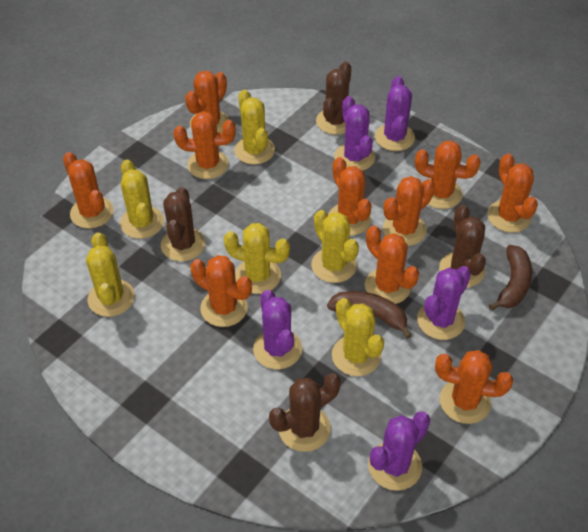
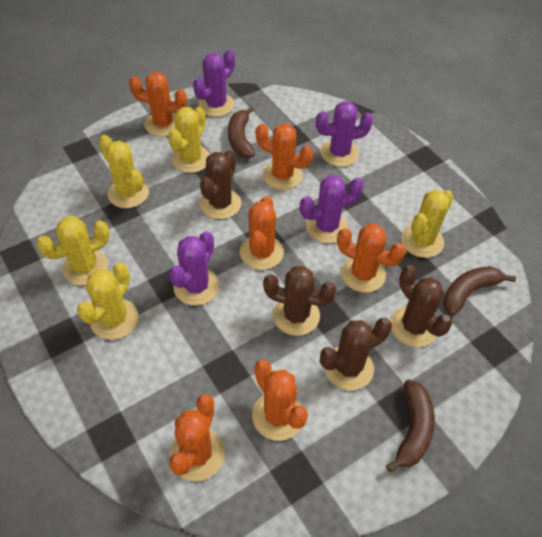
brown banana: 2 -> 3
orange cactus: 10 -> 6
purple cactus: 5 -> 4
yellow cactus: 6 -> 5

